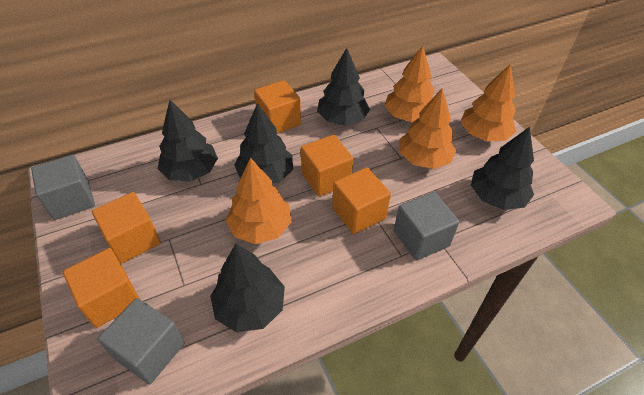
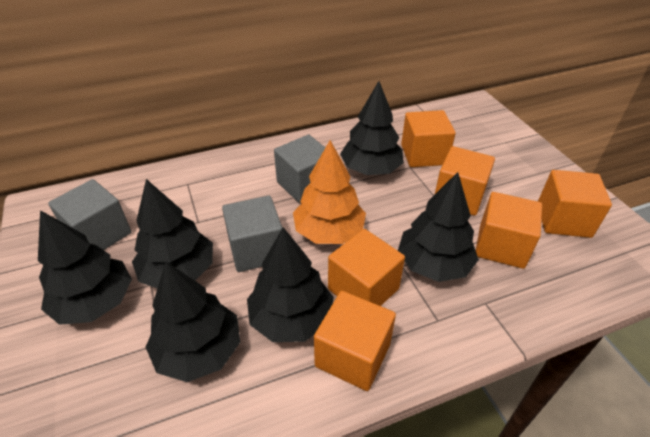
black tree: 5 -> 6
orange cube: 5 -> 6
orange tree: 4 -> 1

